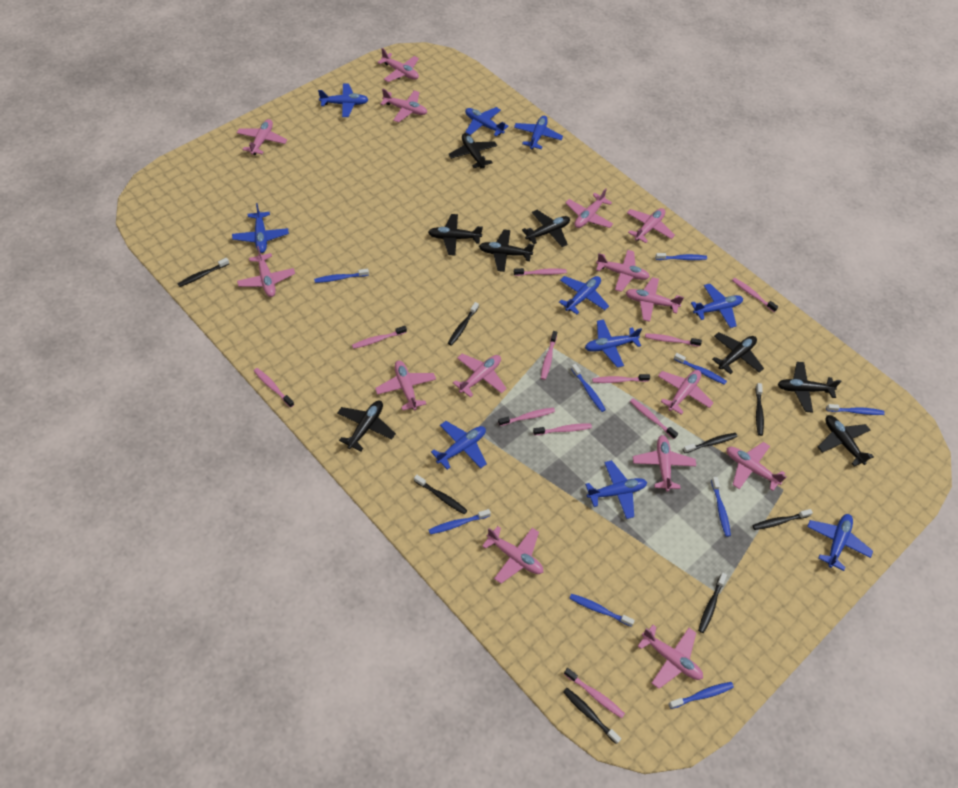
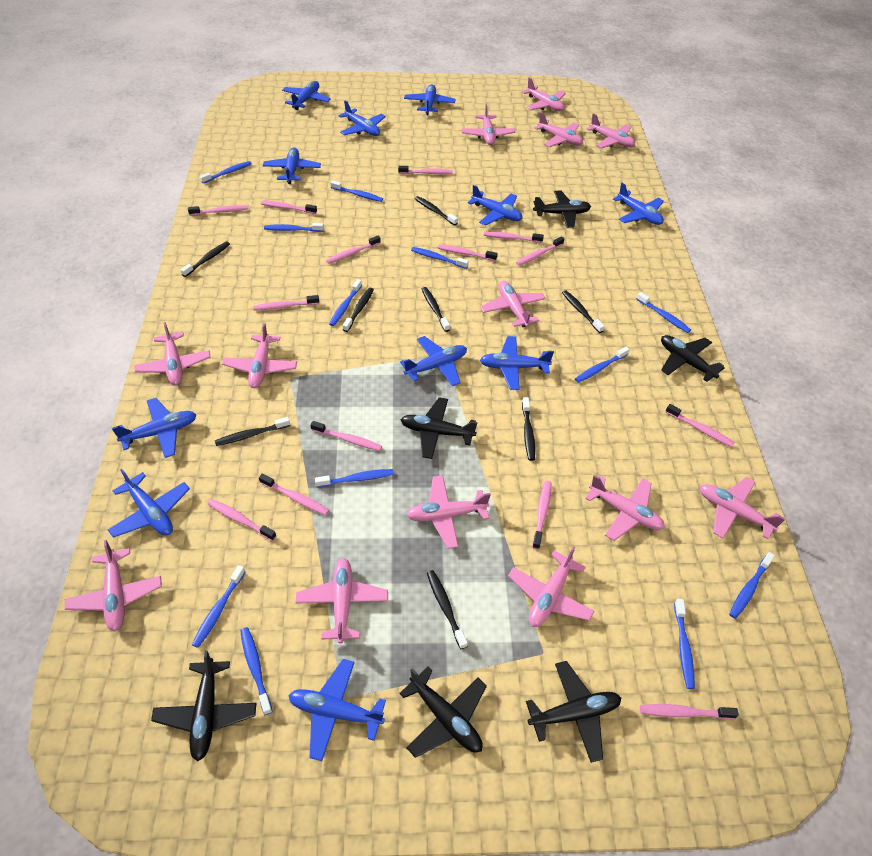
black plane: 8 -> 6
blue plane: 10 -> 11
blue toothbrush: 9 -> 12
pink plane: 15 -> 13
pink toothbrush: 11 -> 14

